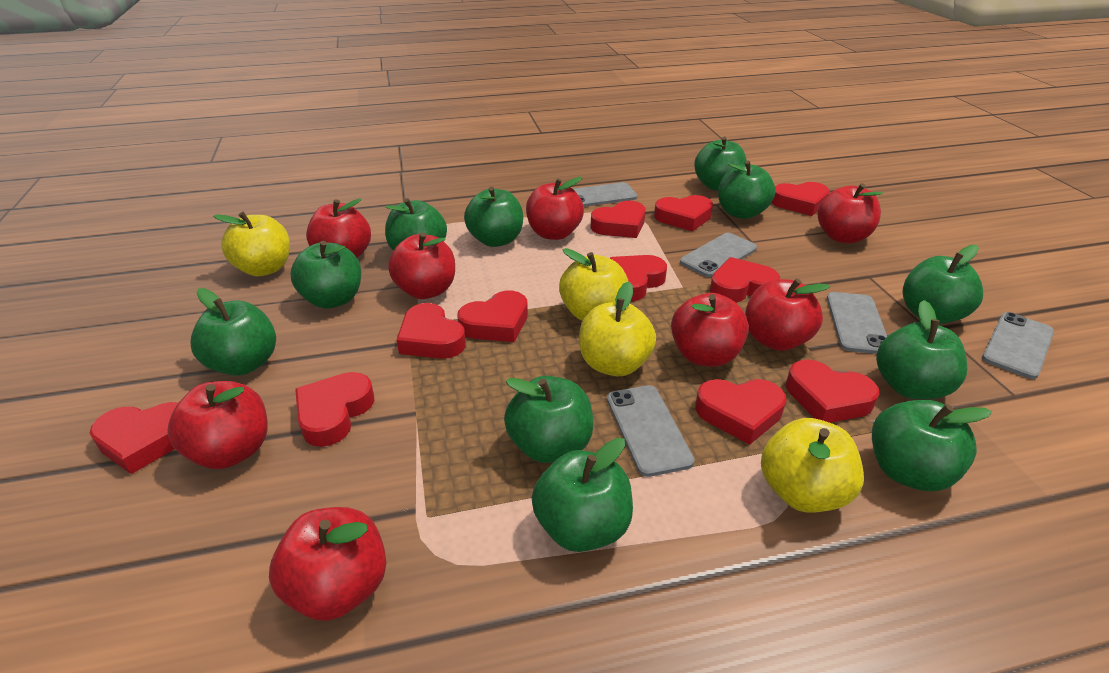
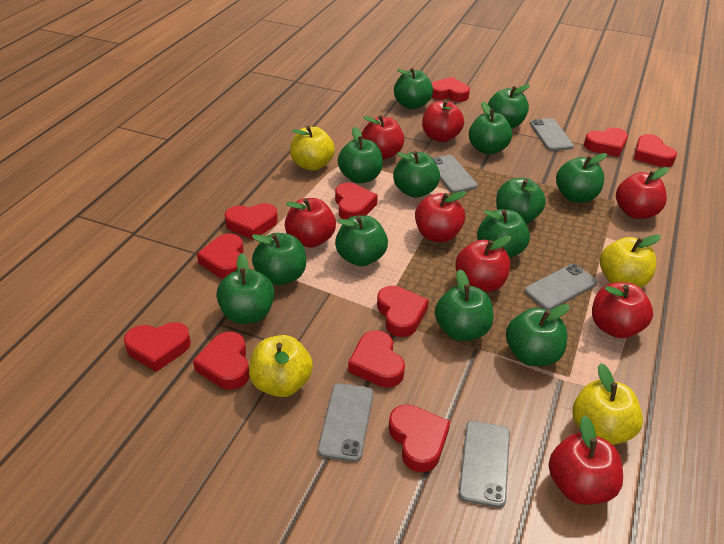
green apple: 11 -> 13

